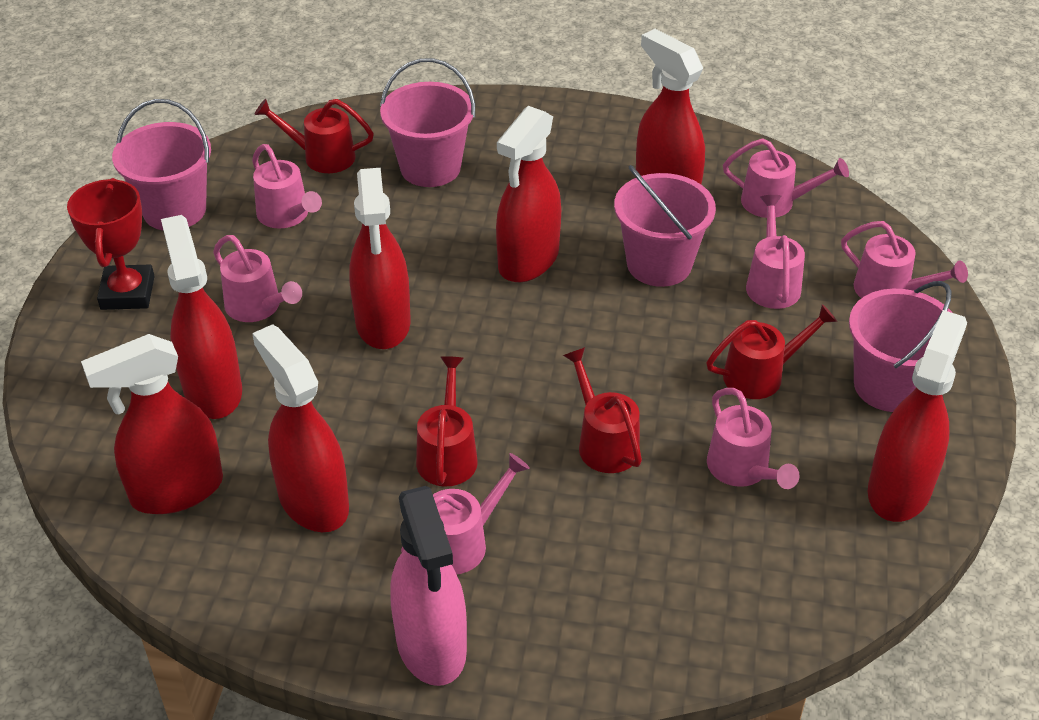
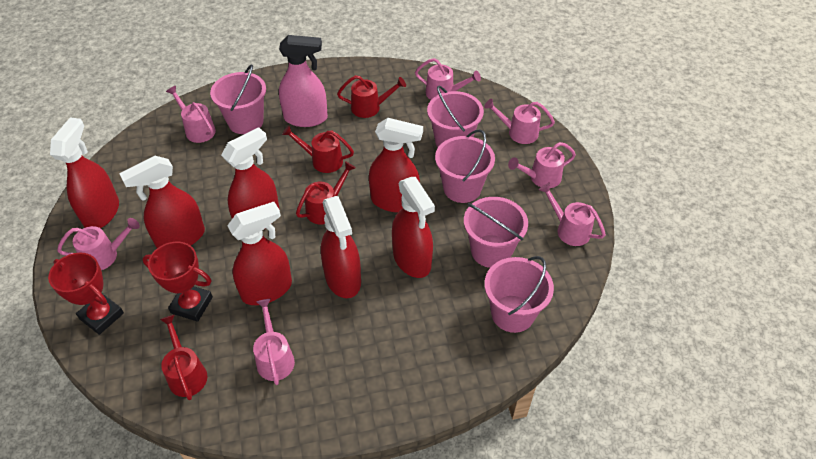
pink bucket: 4 -> 5
red trophy: 1 -> 2

